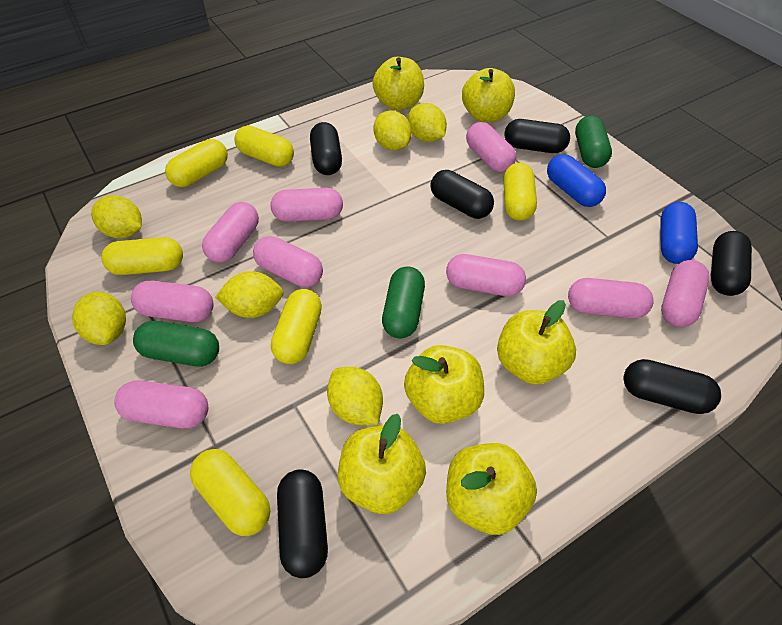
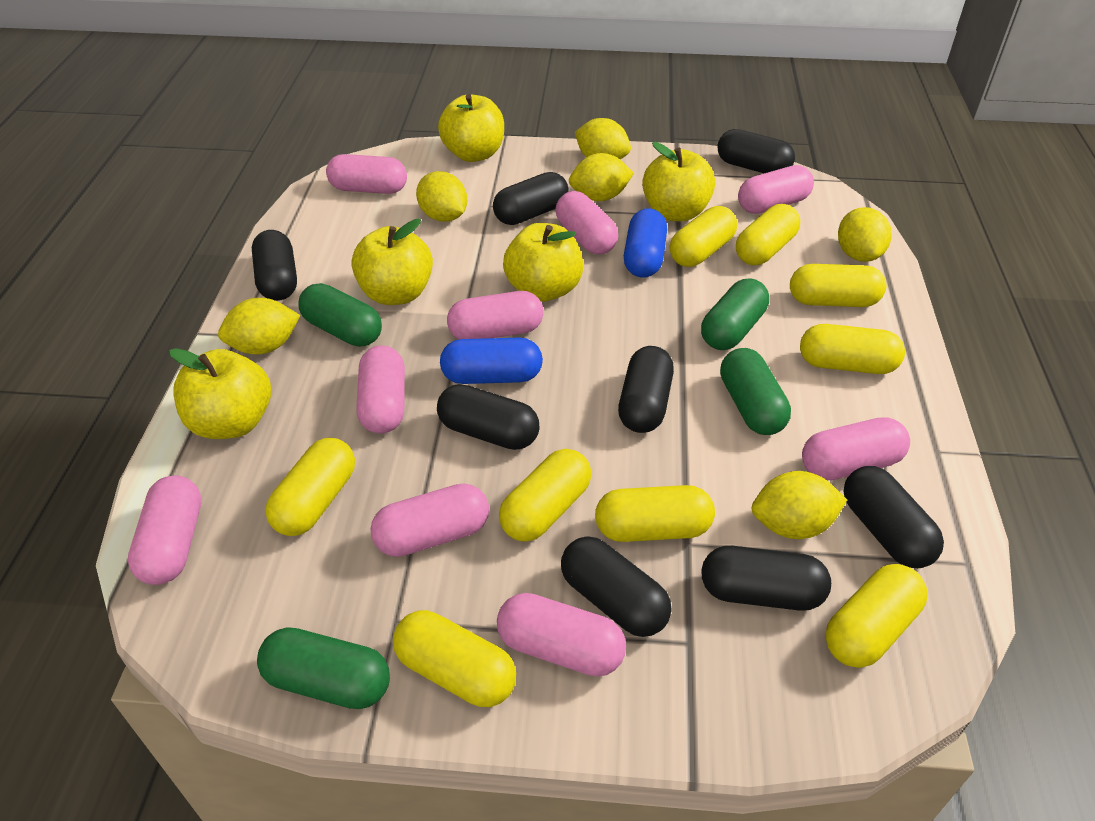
black capsule: 6 -> 8
green capsule: 3 -> 4
yellow apple: 6 -> 5
yellow capsule: 6 -> 9

